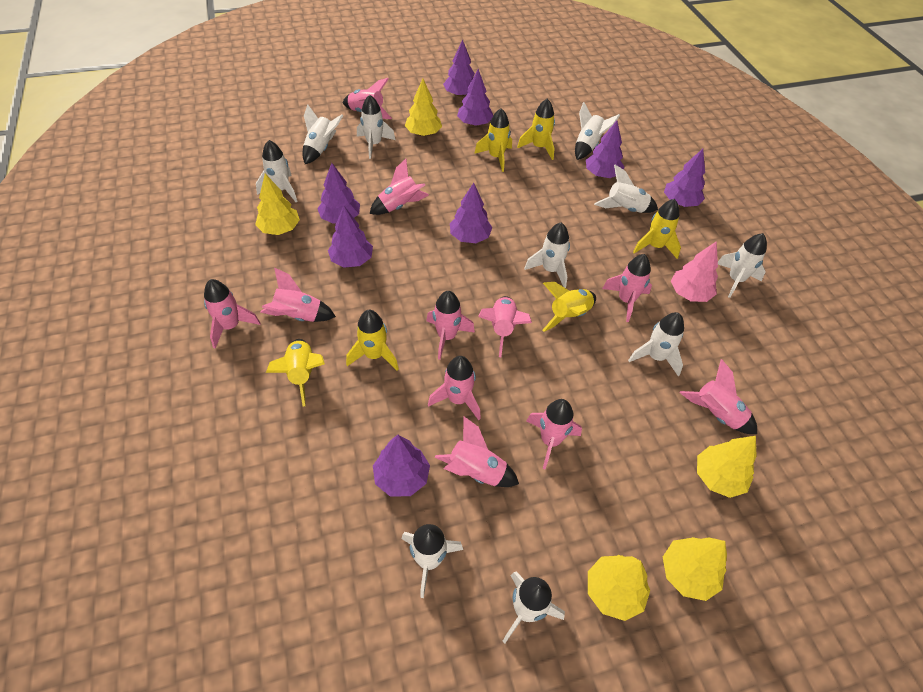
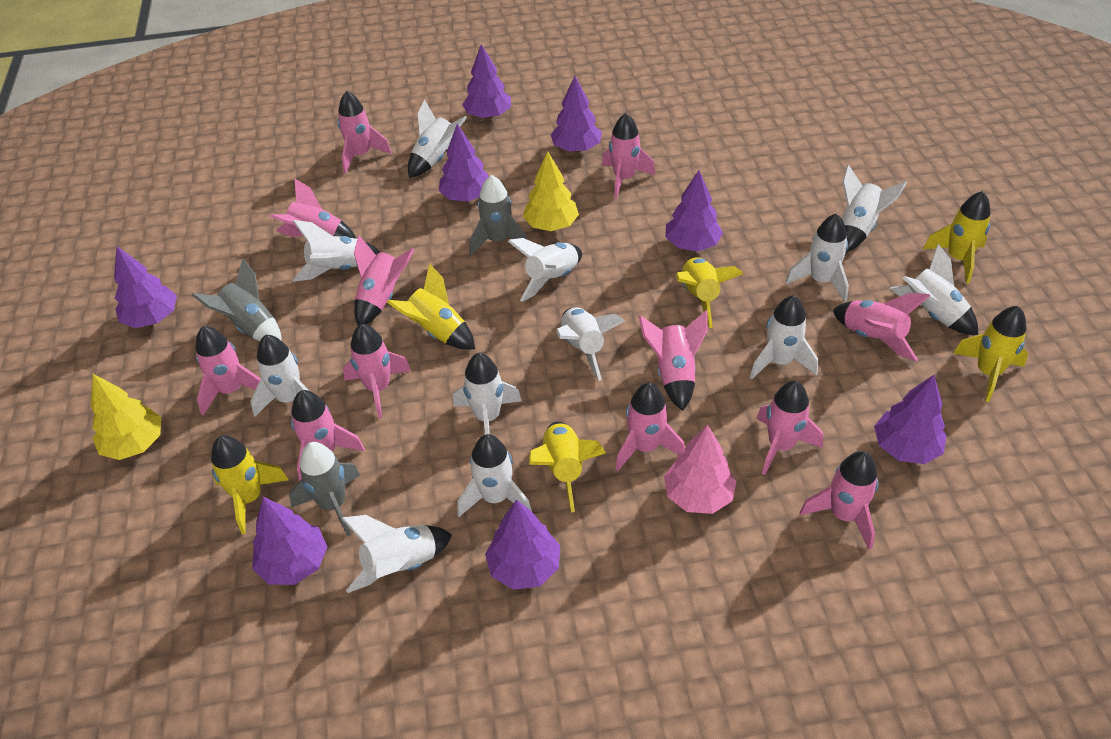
grey rocket: 0 -> 3
pink rocket: 11 -> 12
white rocket: 10 -> 12
yellow tree: 5 -> 2

